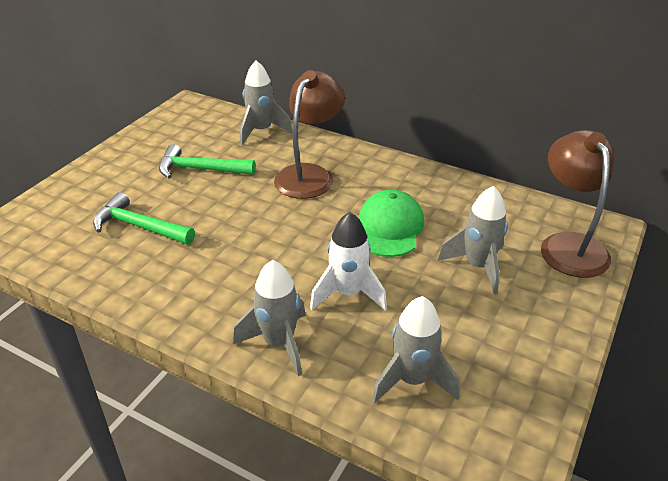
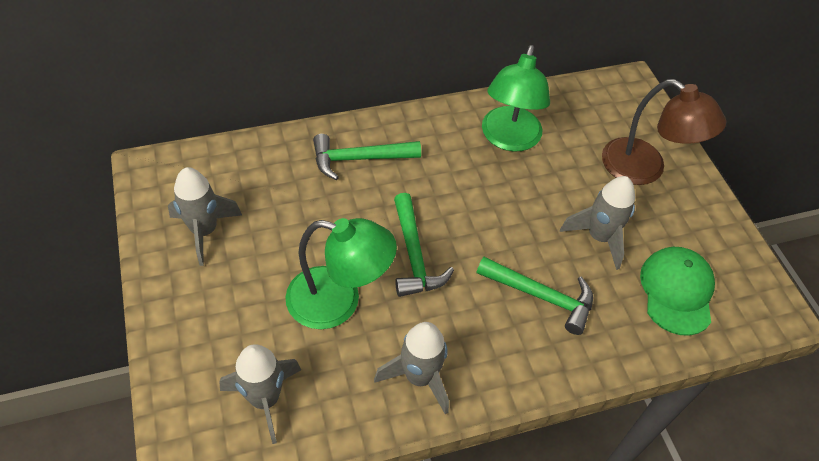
brown lamp: 2 -> 1
green hammer: 2 -> 3
green lamp: 0 -> 2
white rocket: 1 -> 0

